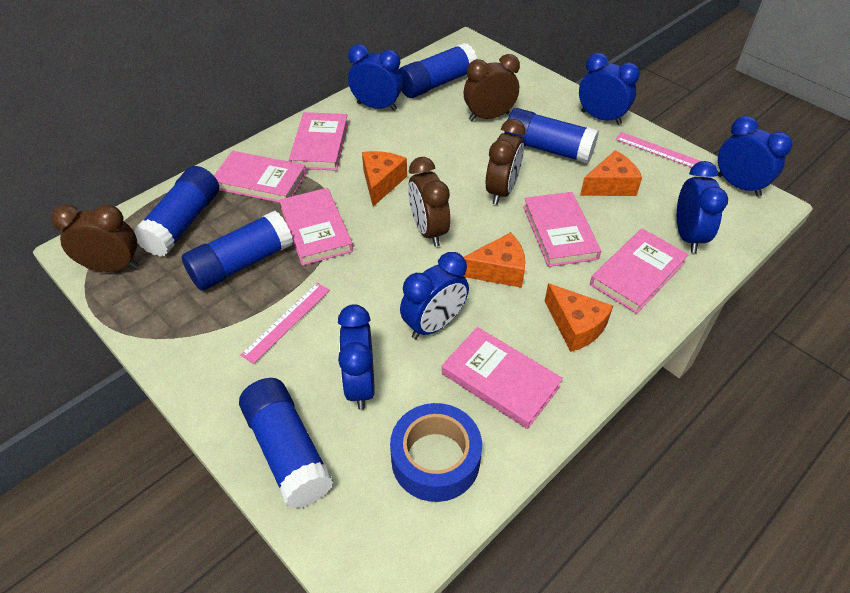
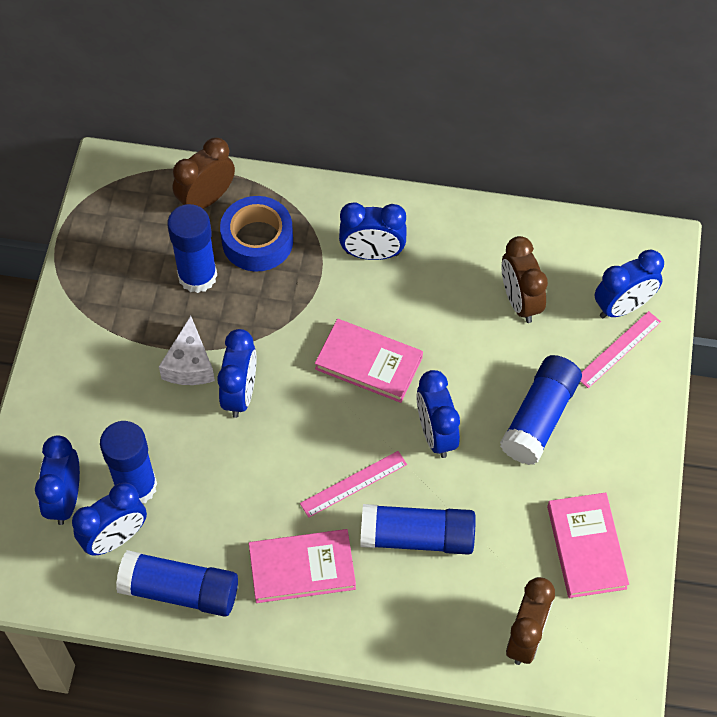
brown clock: 4 -> 3
orange cheese: 4 -> 0
pink book: 6 -> 3
white cheese: 0 -> 1

